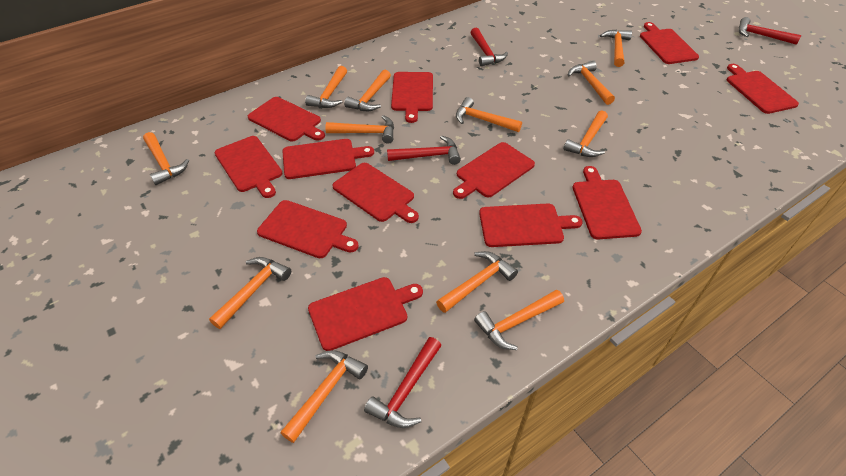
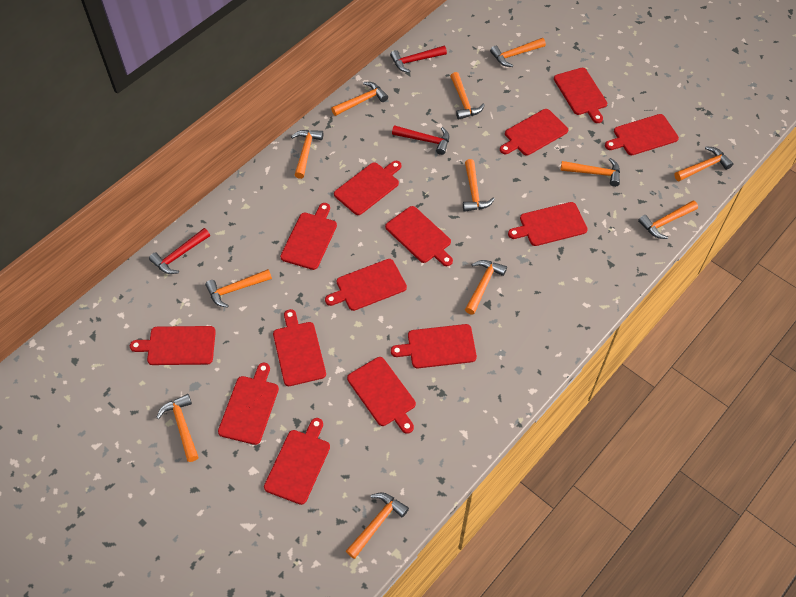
red cutting board: 12 -> 14
red hammer: 4 -> 3

